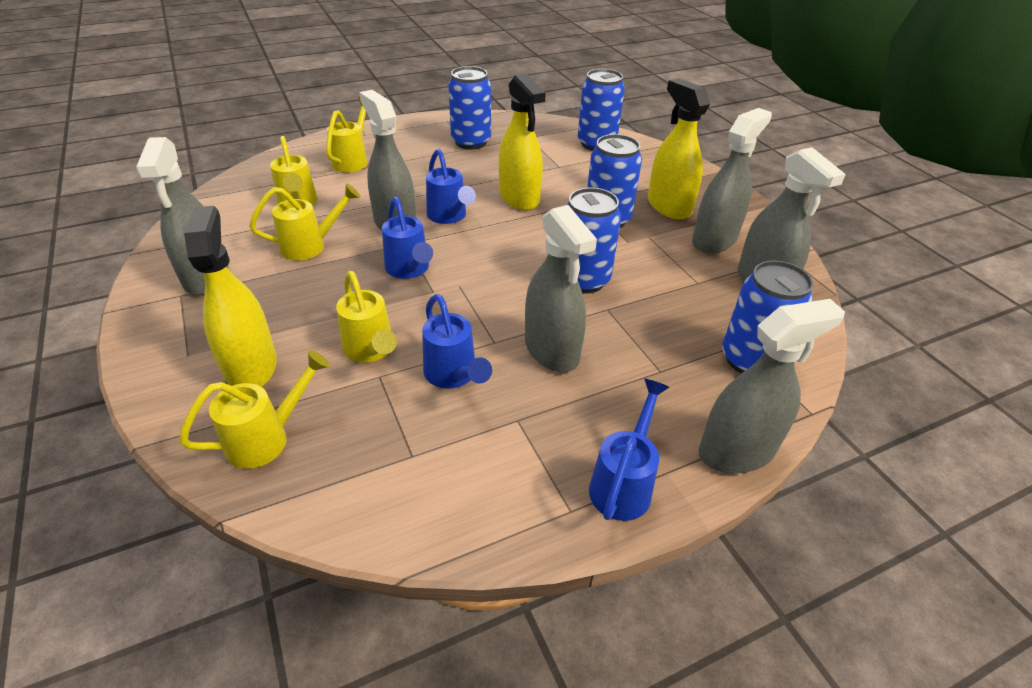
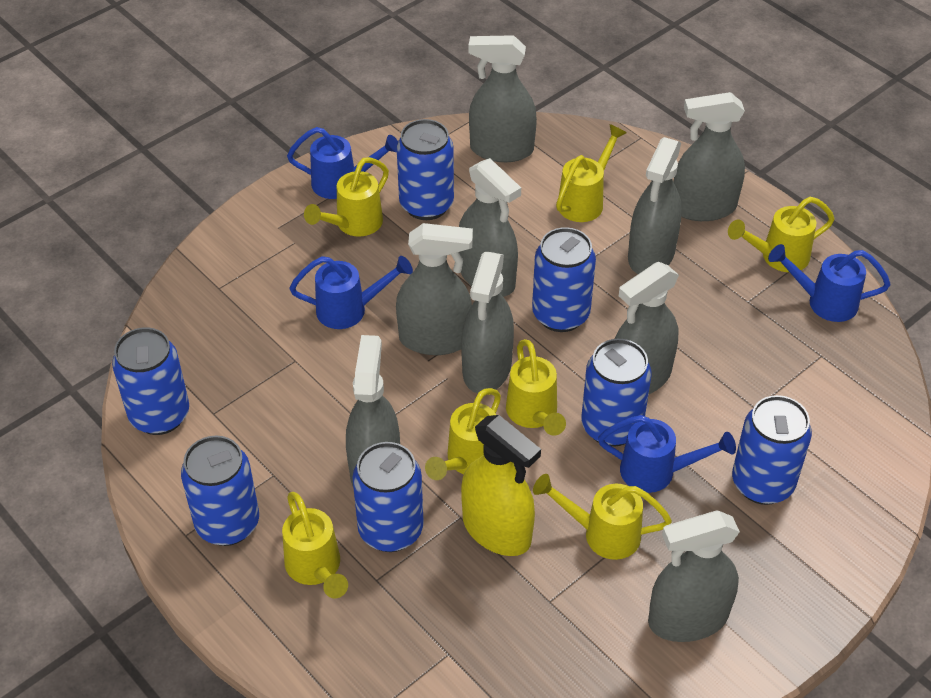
blue can: 5 -> 7
grey spray bottle: 6 -> 9
yellow spray bottle: 3 -> 1
yellow watering can: 5 -> 7

